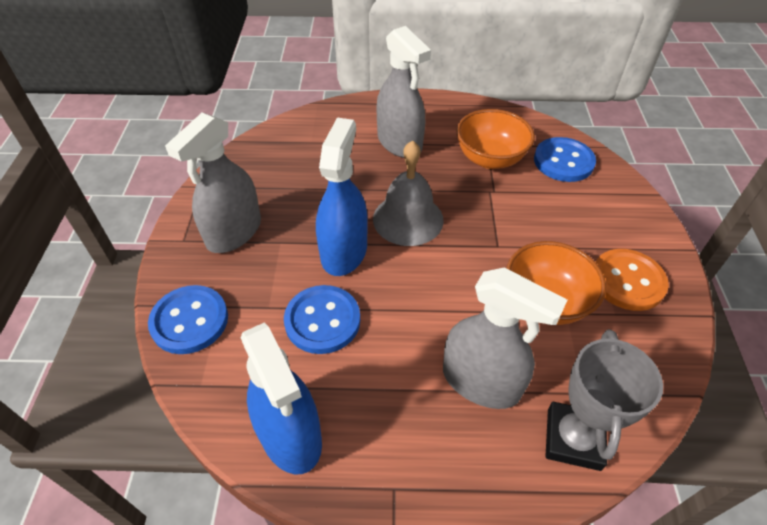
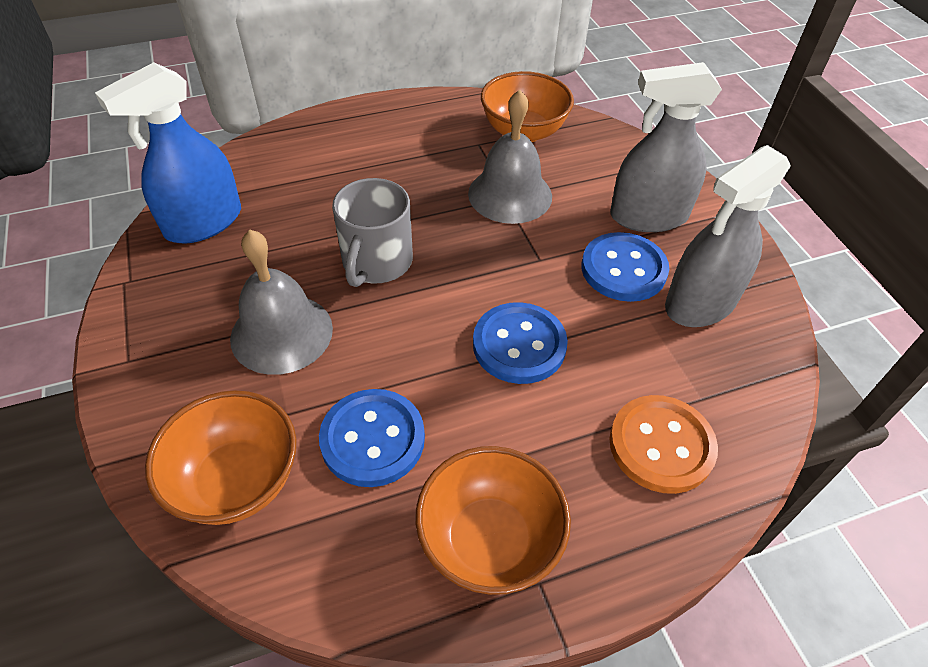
blue spray bottle: 2 -> 1
grey bell: 1 -> 2
grey mug: 0 -> 1
grey spray bottle: 3 -> 2
grey trophy: 1 -> 0
orange bowl: 2 -> 3

